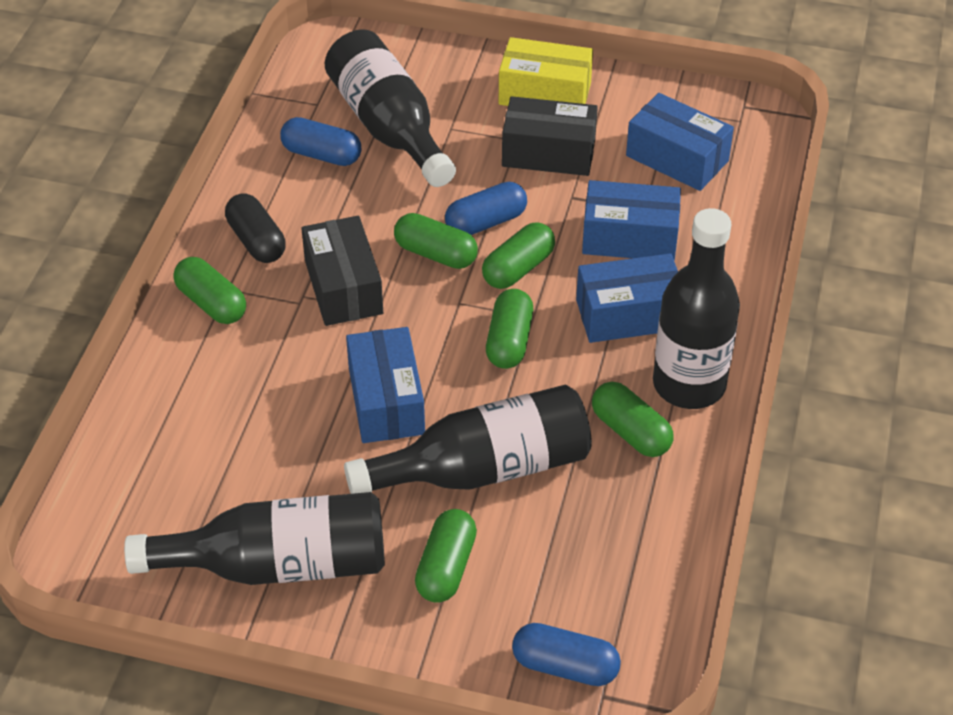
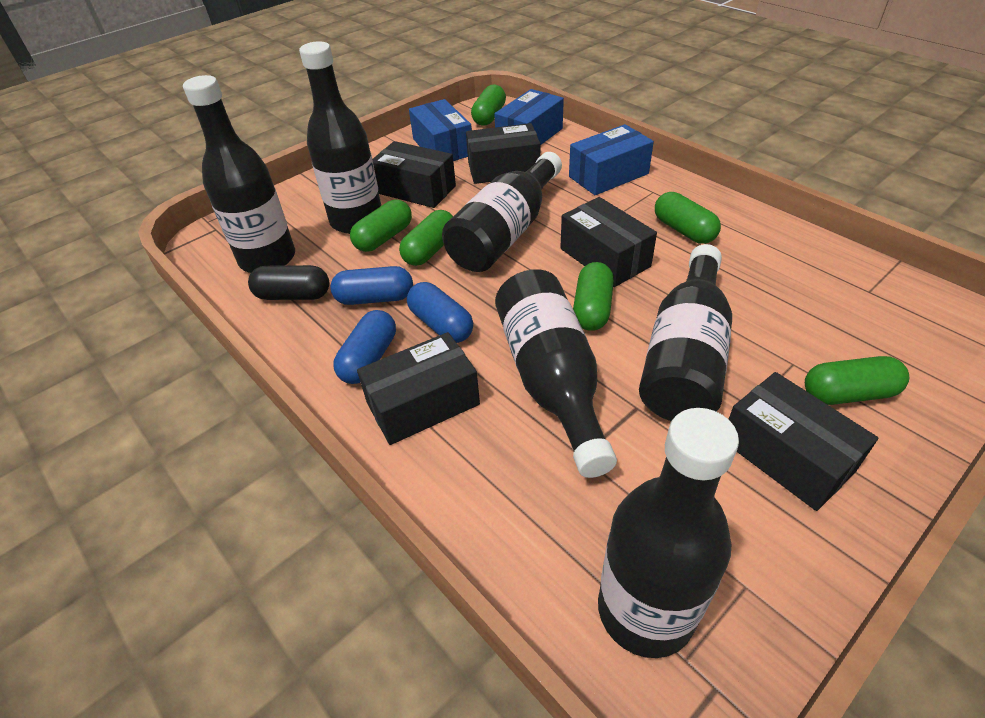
black bottle: 4 -> 6
black box: 2 -> 5
blue box: 4 -> 3
yellow box: 1 -> 0

